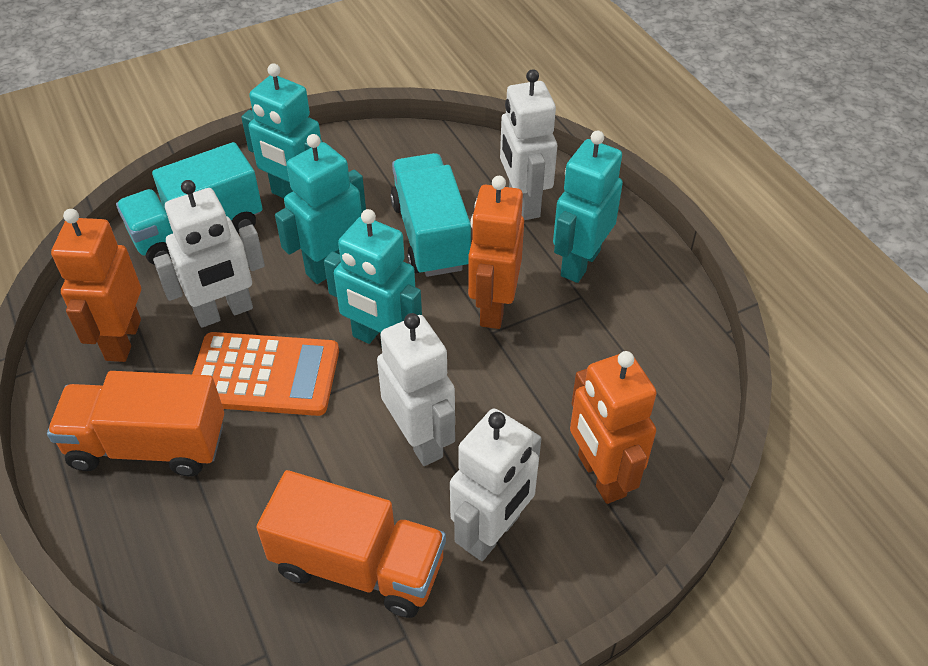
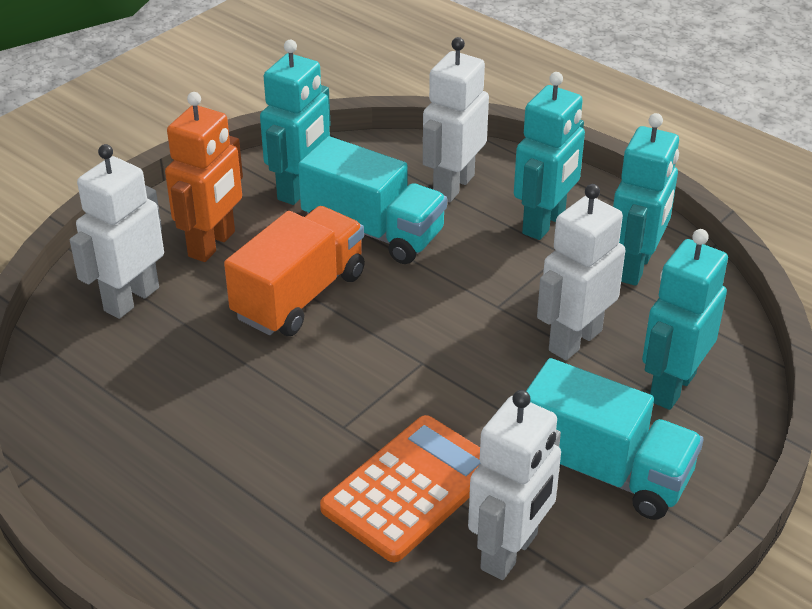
orange robot: 3 -> 1
orange truck: 2 -> 1

